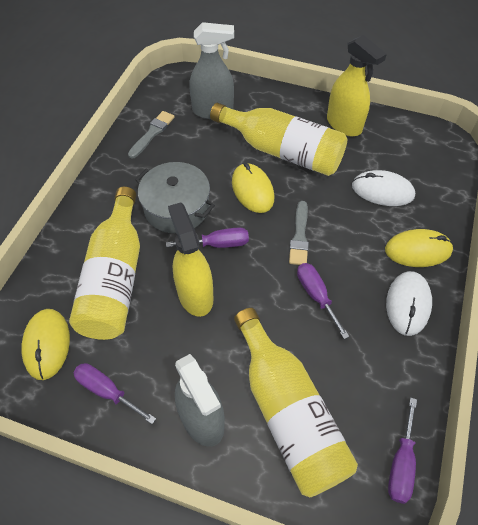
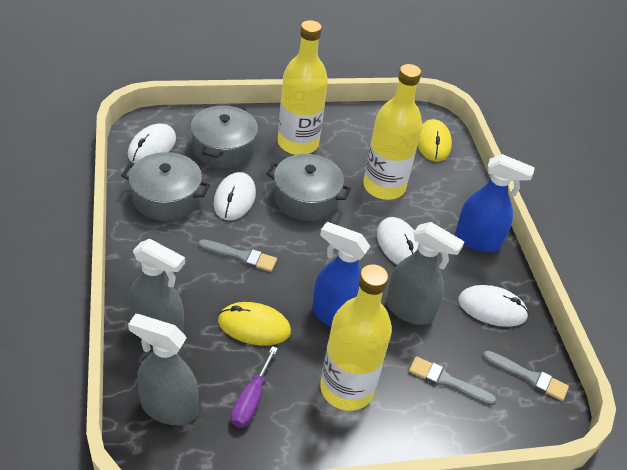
blue spray bottle: 0 -> 2
grey brush: 2 -> 3
grey pot: 1 -> 3
grey spray bottle: 2 -> 3
purple screwdriver: 4 -> 1
white mouse: 2 -> 4
yellow mouse: 3 -> 2
yellow spray bottle: 2 -> 0

